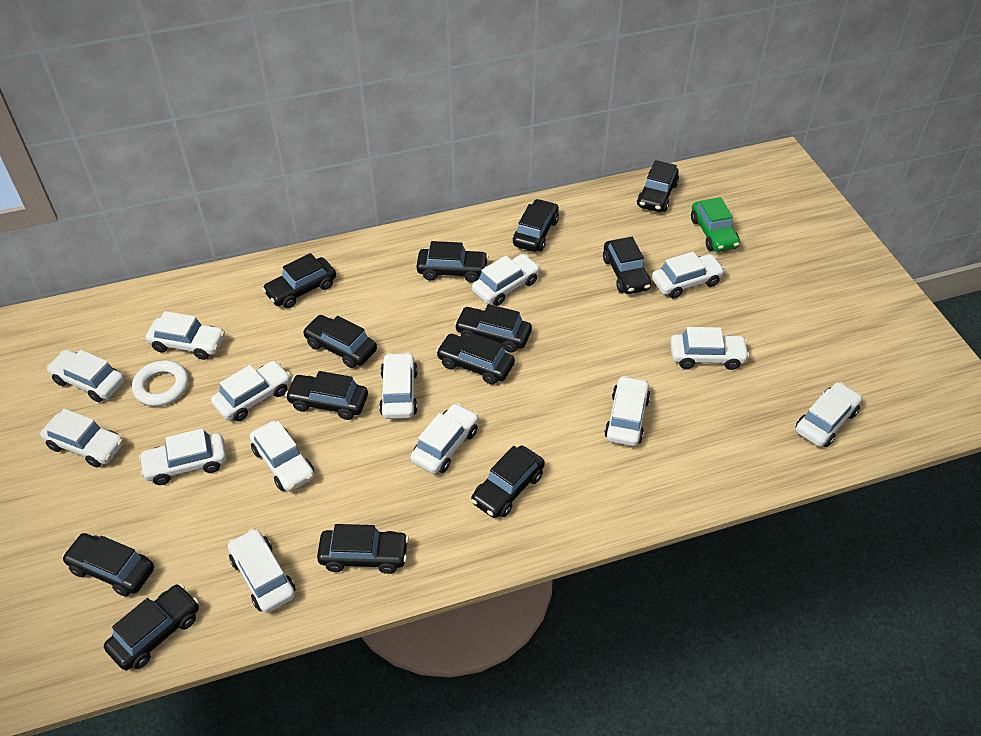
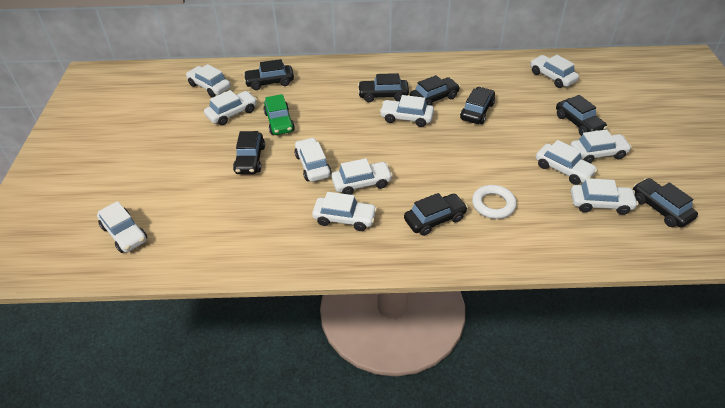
black car: 13 -> 8
white car: 14 -> 11

